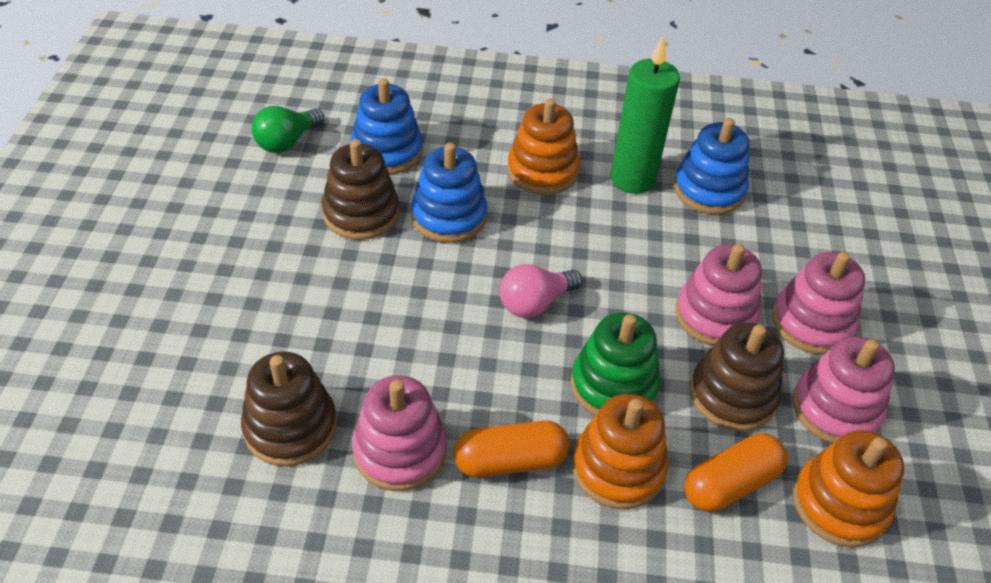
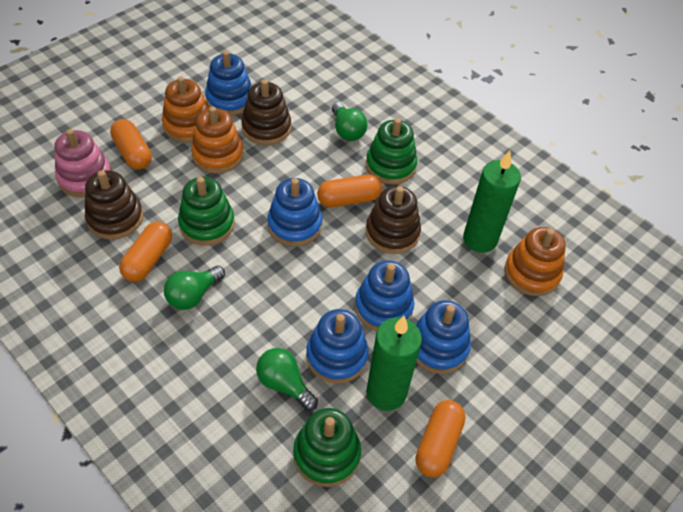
blue stacking toy: 3 -> 5
green candle: 1 -> 2
green light bulb: 1 -> 3
green stacking toy: 1 -> 3
orange capsule: 2 -> 4
pink light bulb: 1 -> 0
pink stacking toy: 4 -> 1

